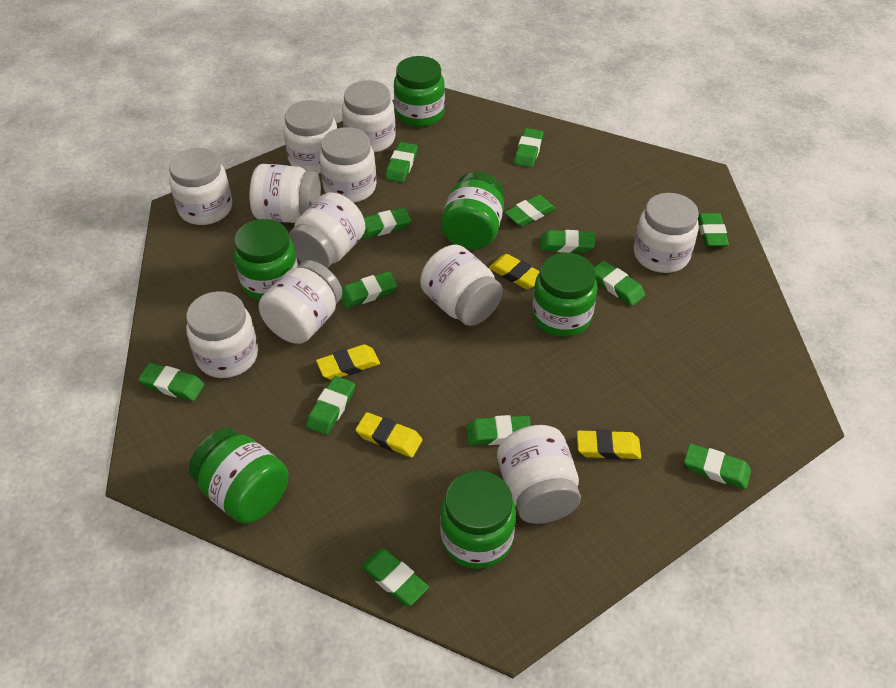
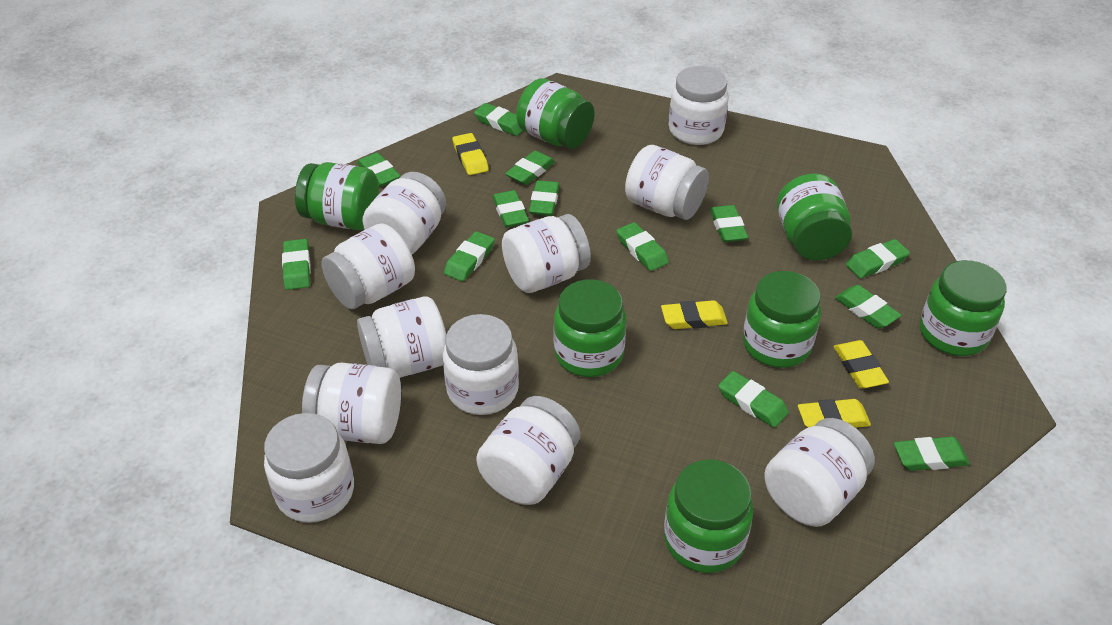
green jar: 6 -> 7

